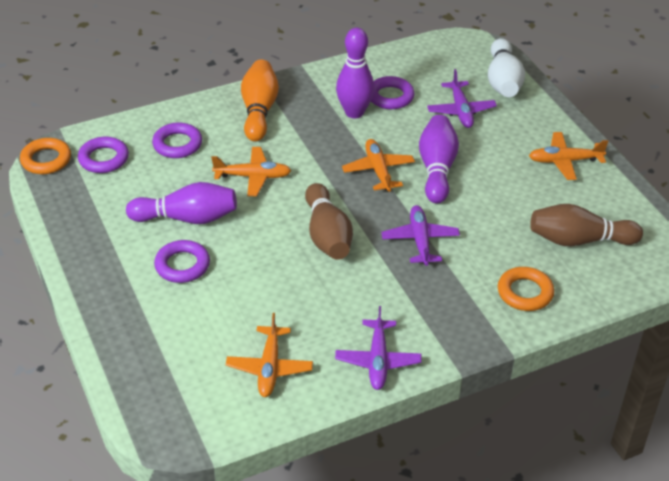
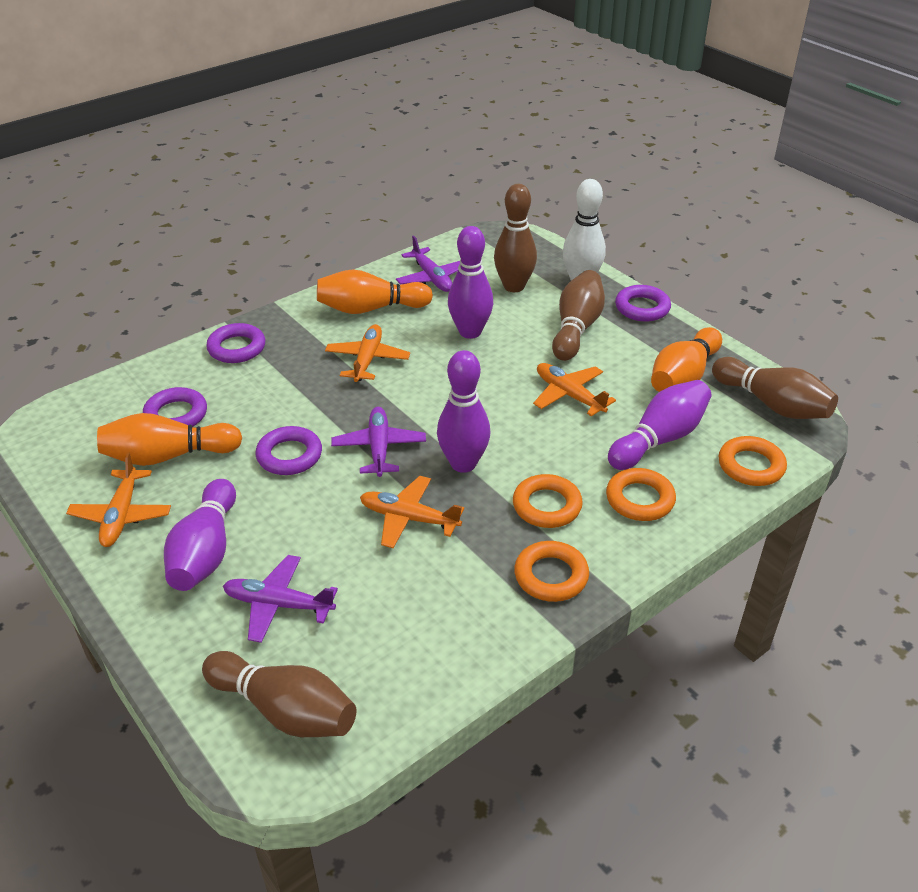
brown bowling pin: 2 -> 4
orange bowling pin: 1 -> 3
orange ring: 2 -> 4
purple bowling pin: 3 -> 4

